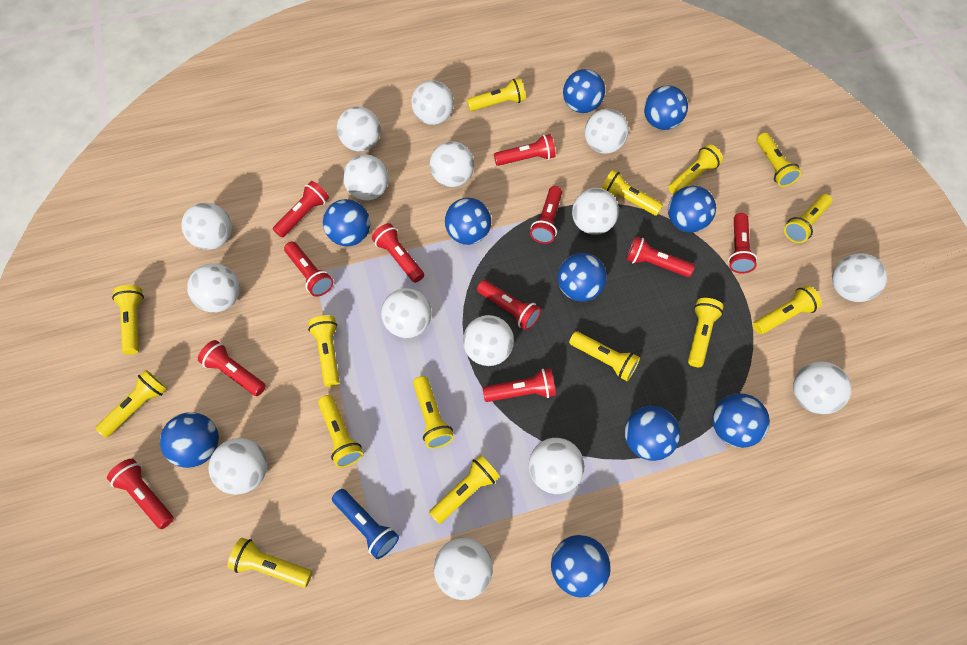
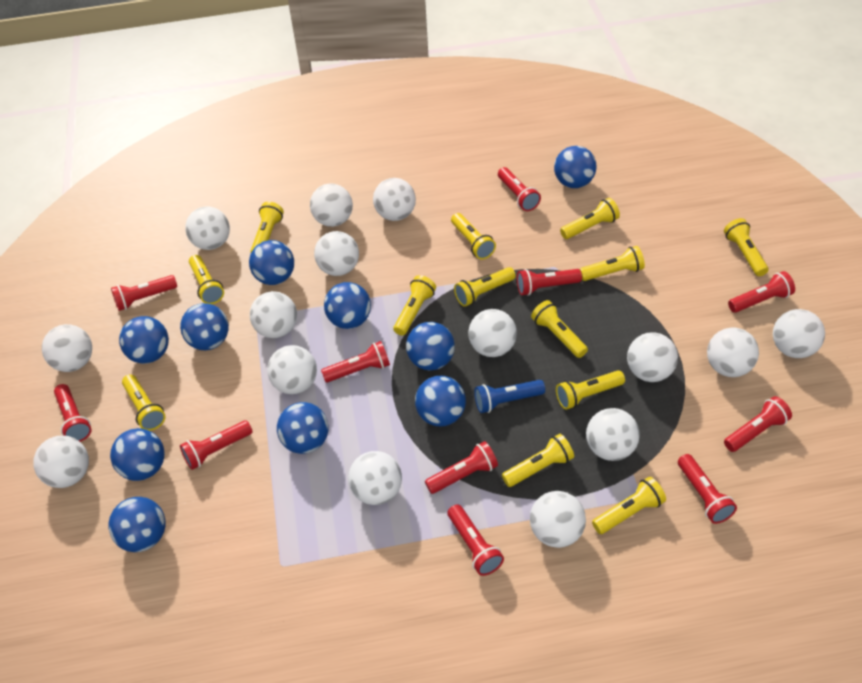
yellow flashlight: 15 -> 13

